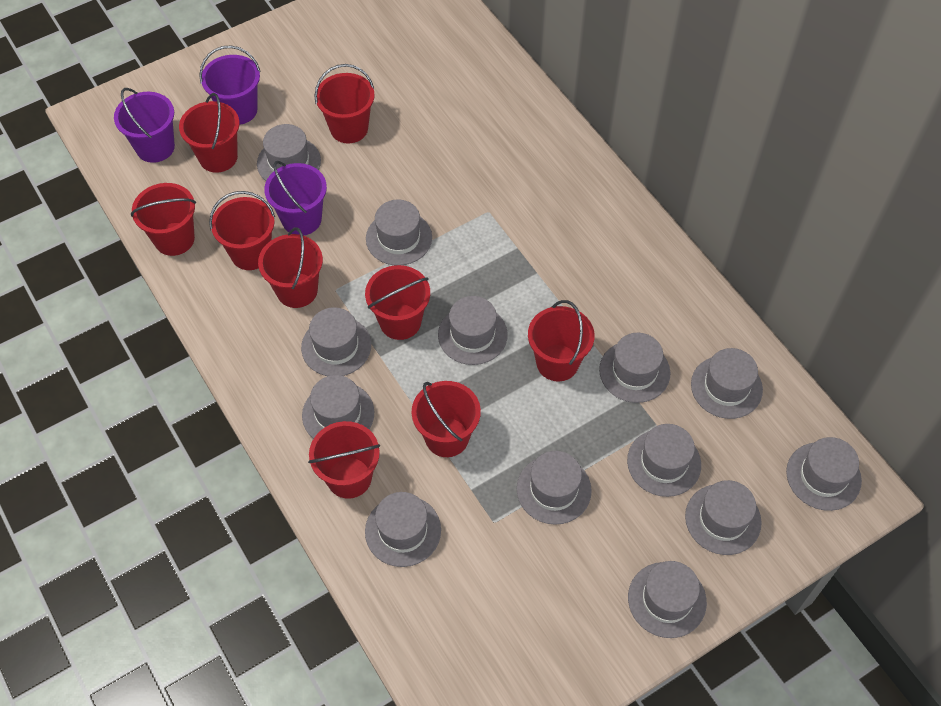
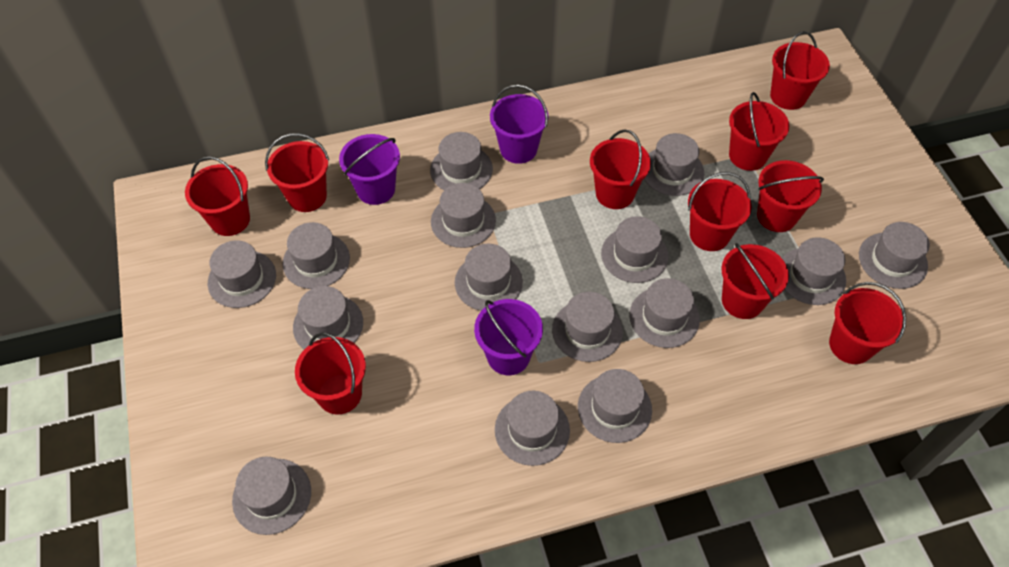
grey hat: 13 -> 15
red bucket: 9 -> 10

